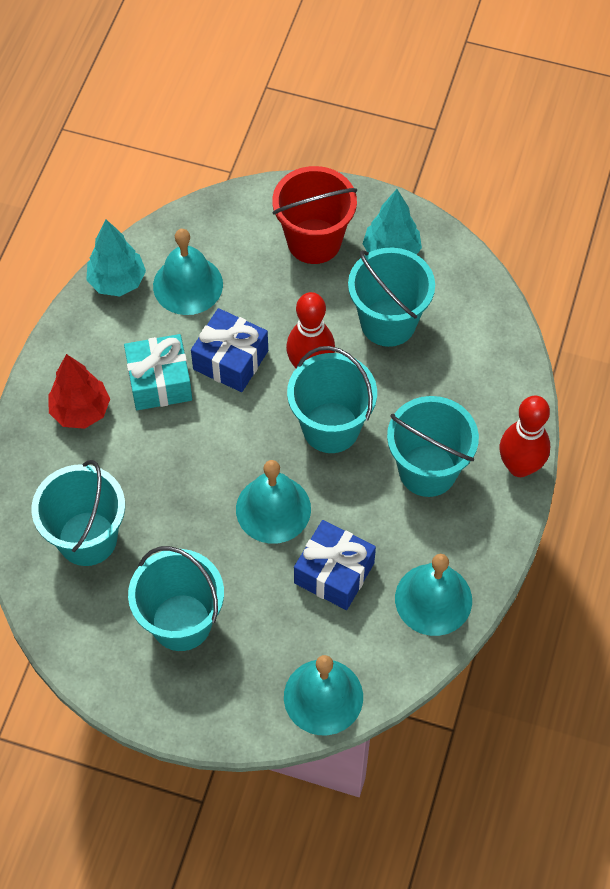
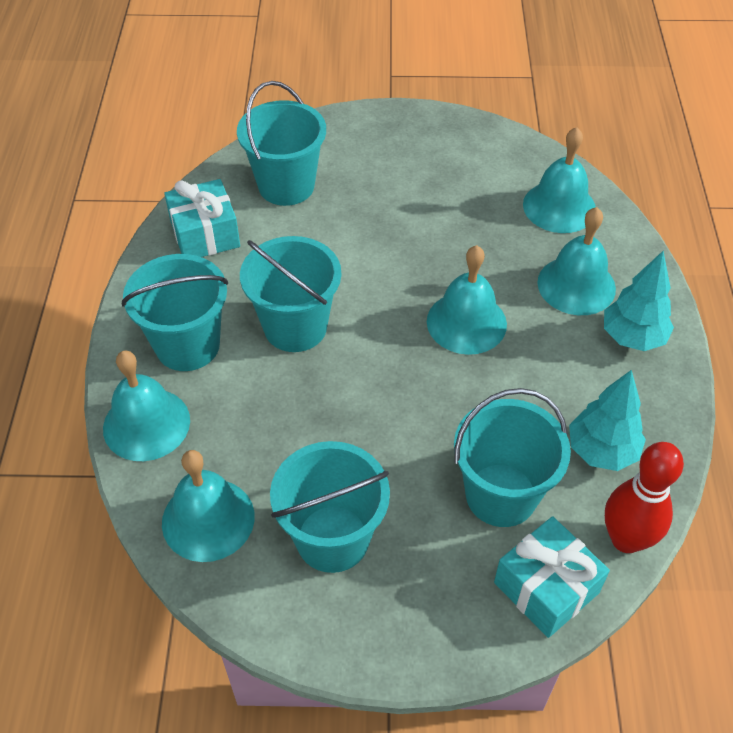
blue gift: 2 -> 0
red bowling pin: 2 -> 1
red bucket: 1 -> 0
red tree: 1 -> 0
turquoise bell: 4 -> 5
turquoise gift: 1 -> 2

